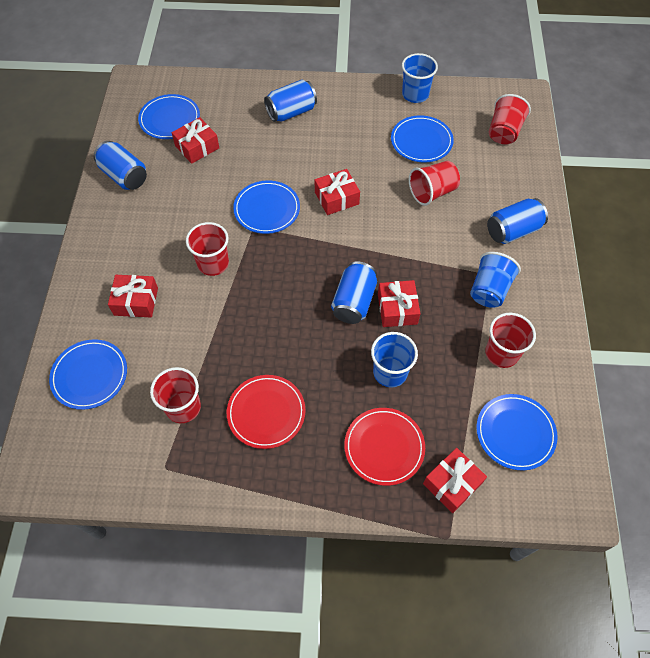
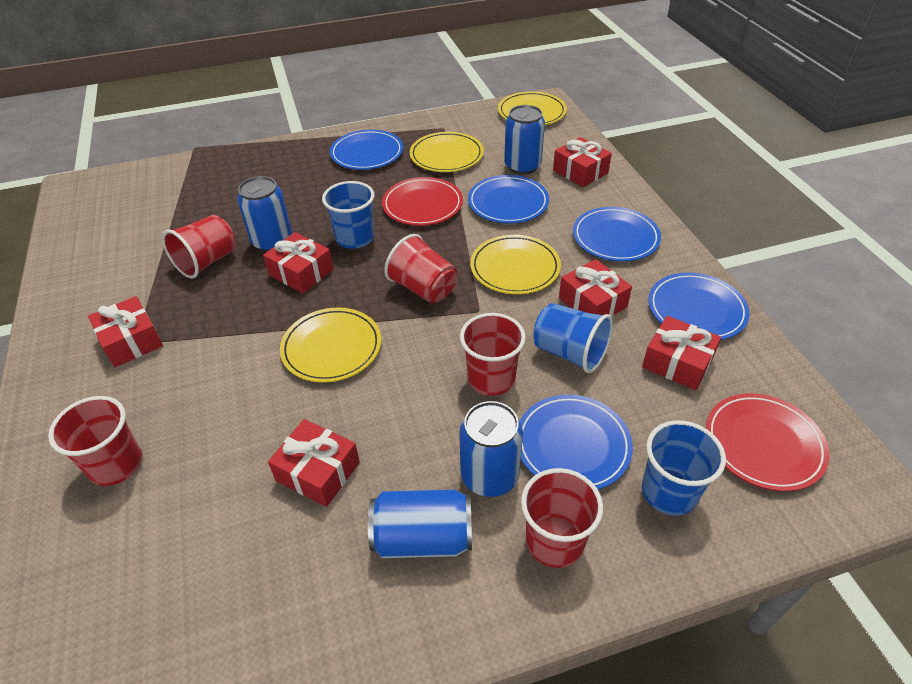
red gift: 5 -> 6
yellow plate: 0 -> 4

